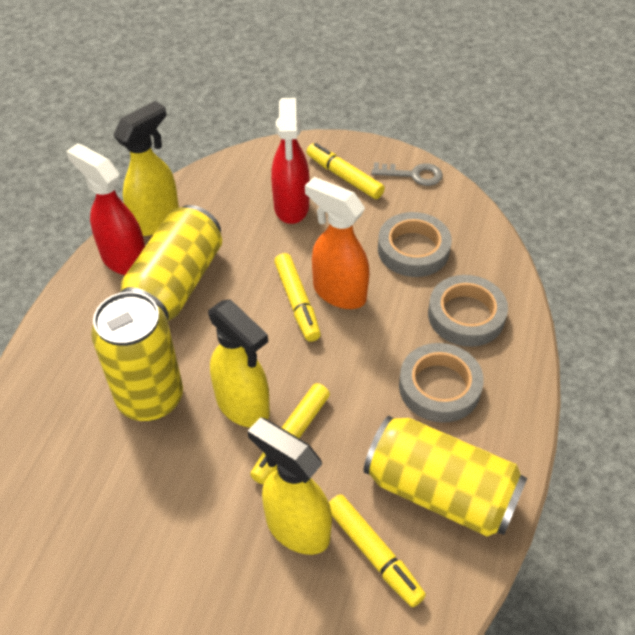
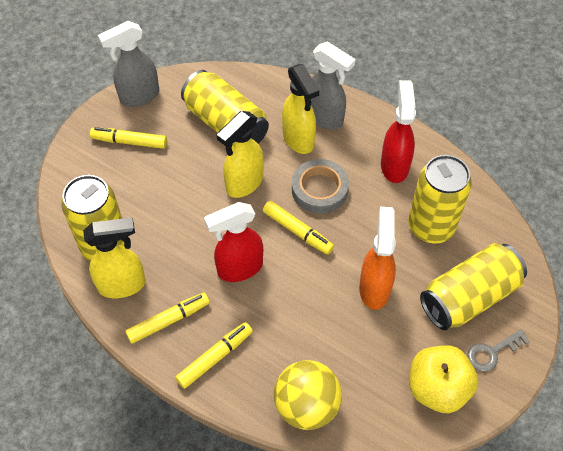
grey spray bottle: 0 -> 2
grey tape: 3 -> 1
yellow apple: 0 -> 1
yellow ball: 0 -> 1
yellow can: 3 -> 4

